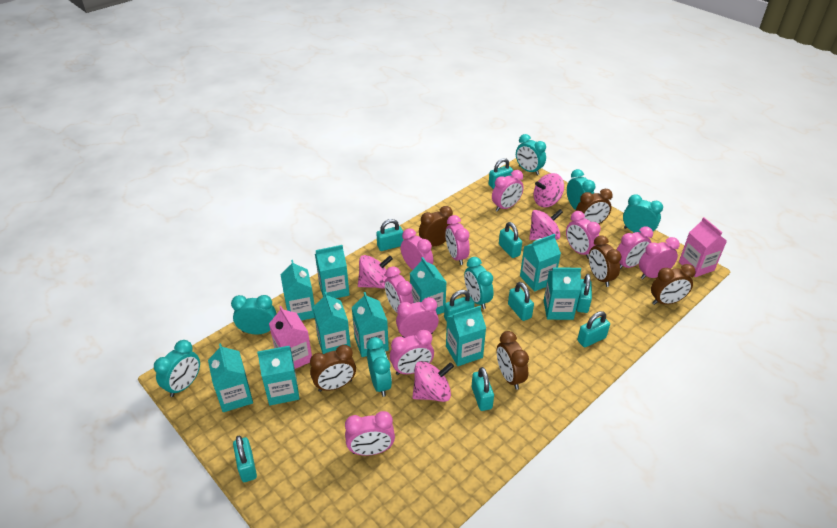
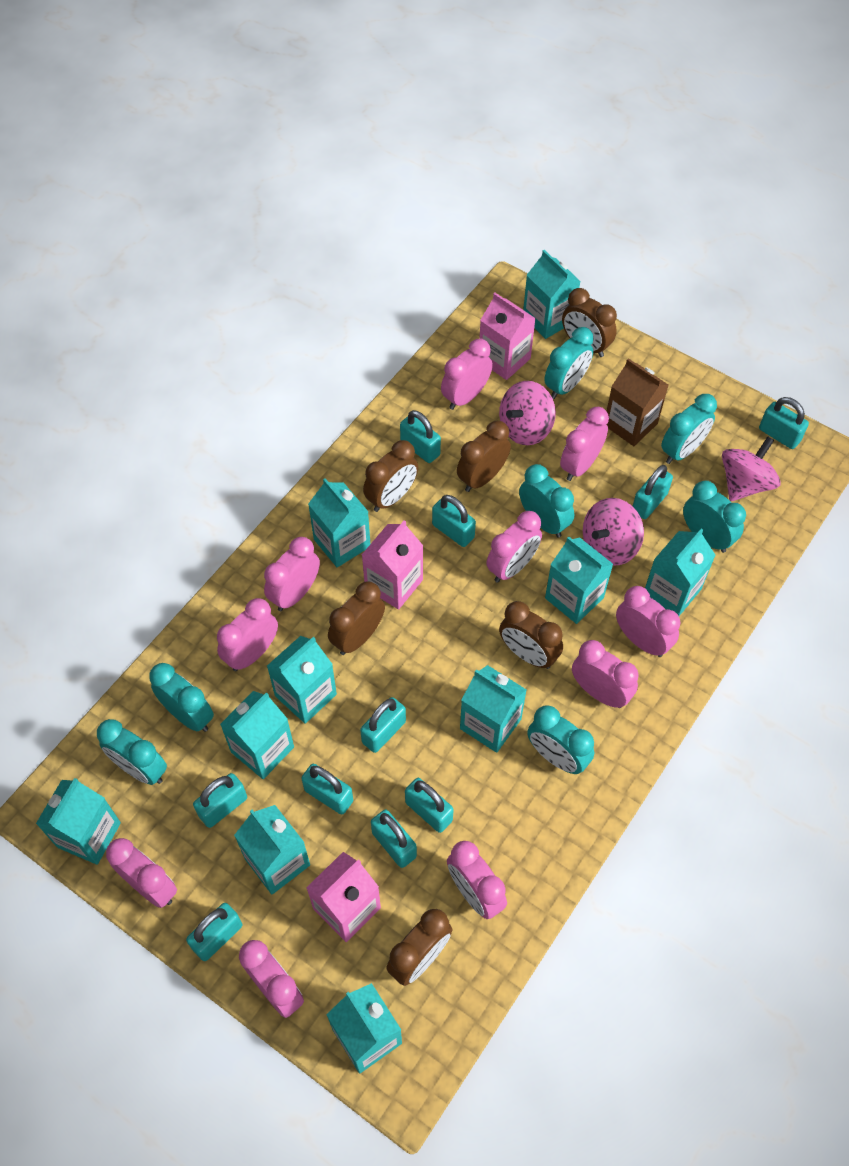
brown carton: 0 -> 1
pink carton: 2 -> 3
pink spinning top: 4 -> 3
turquoise padlock: 9 -> 10

